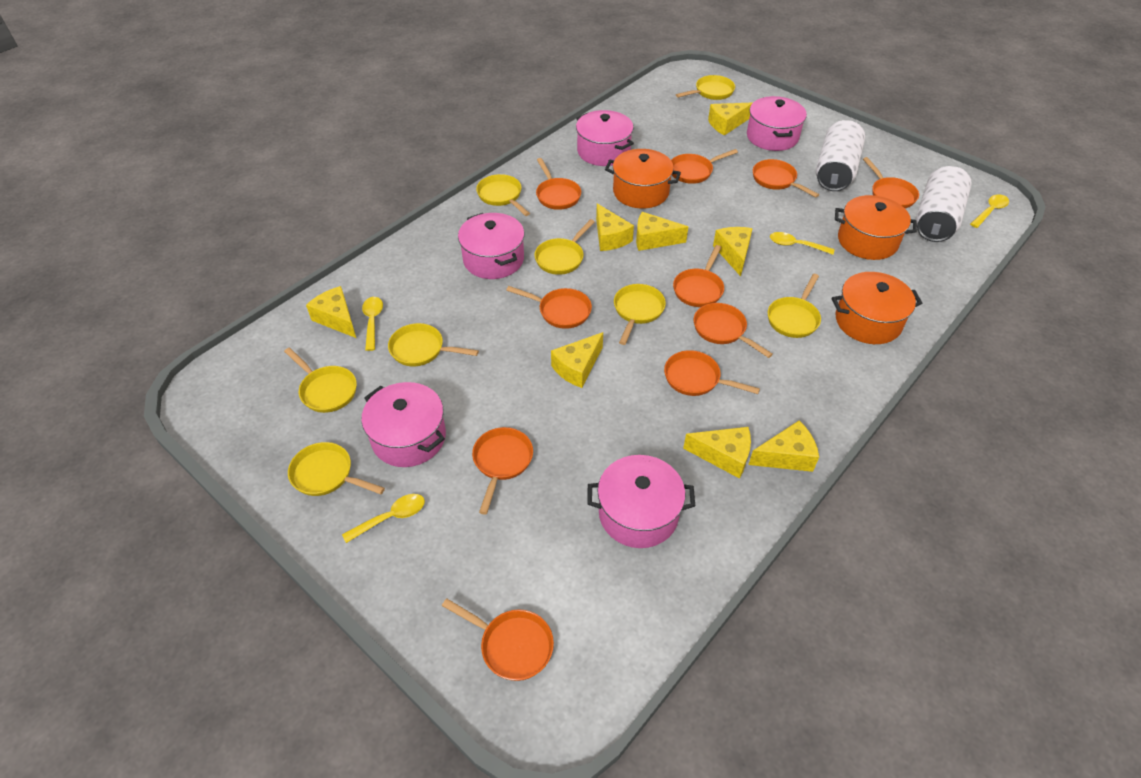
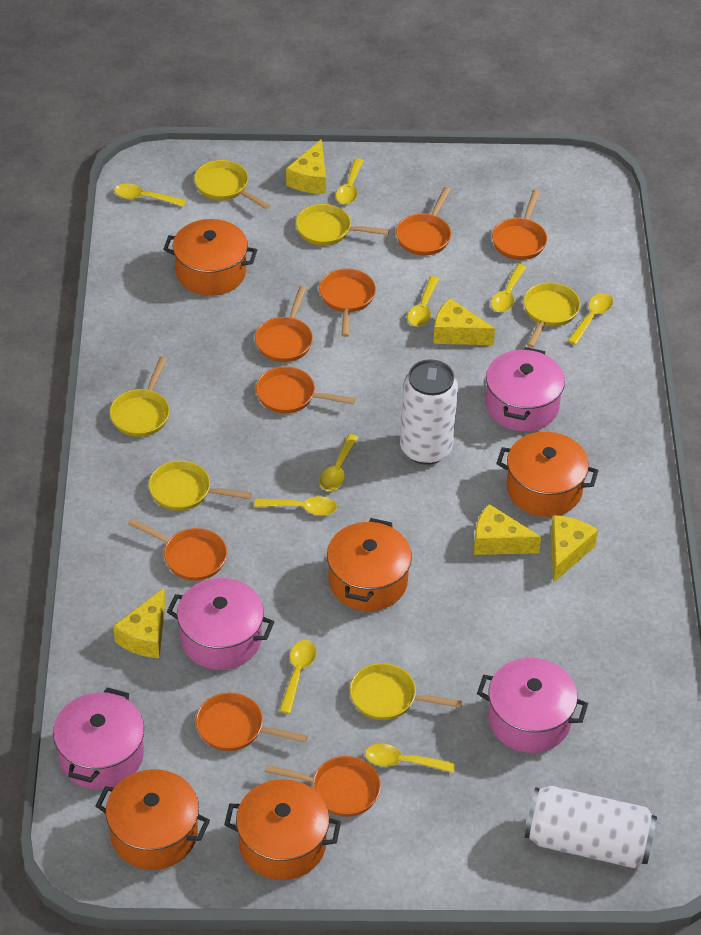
orange pan: 10 -> 8
orange pot: 3 -> 5
pink pot: 5 -> 4
yellow cheese: 8 -> 5
yellow pan: 8 -> 6
yellow spoon: 4 -> 9

